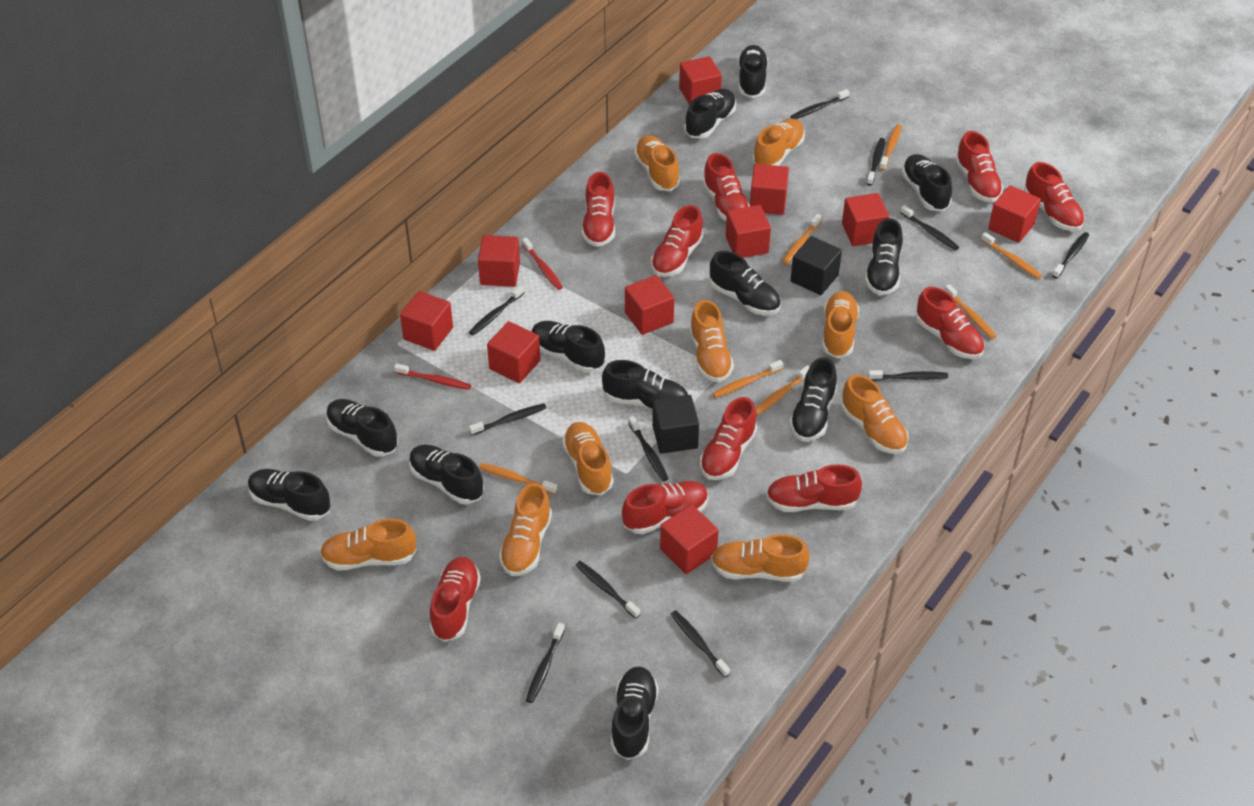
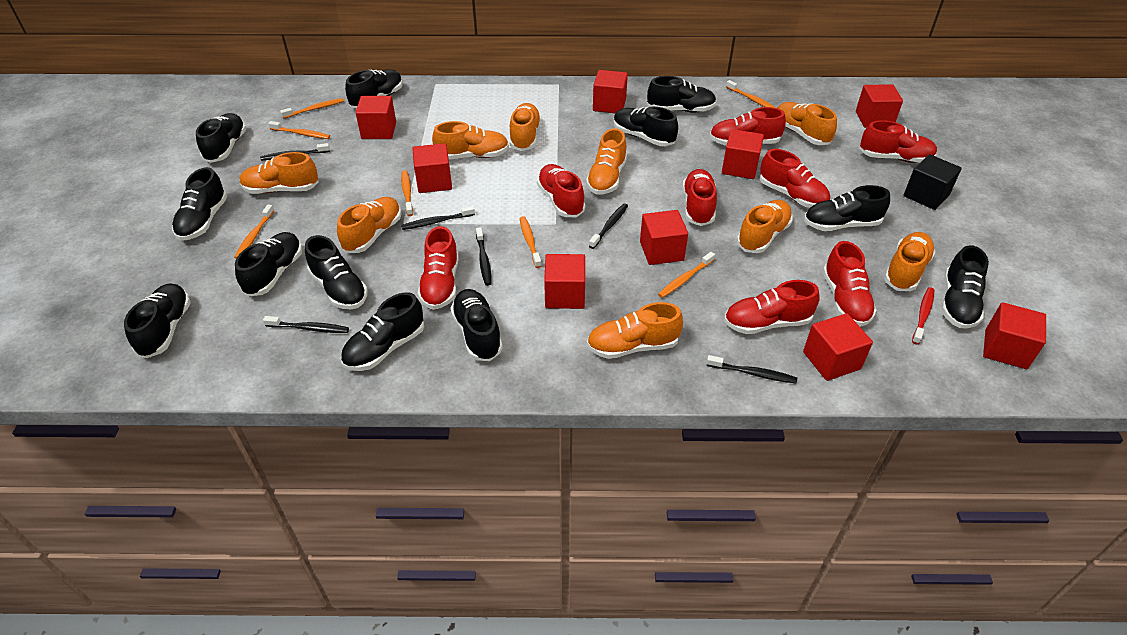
black cube: 2 -> 1
black toothbrush: 11 -> 6
red cube: 10 -> 9
red shoe: 10 -> 8
red toothbrush: 2 -> 1

